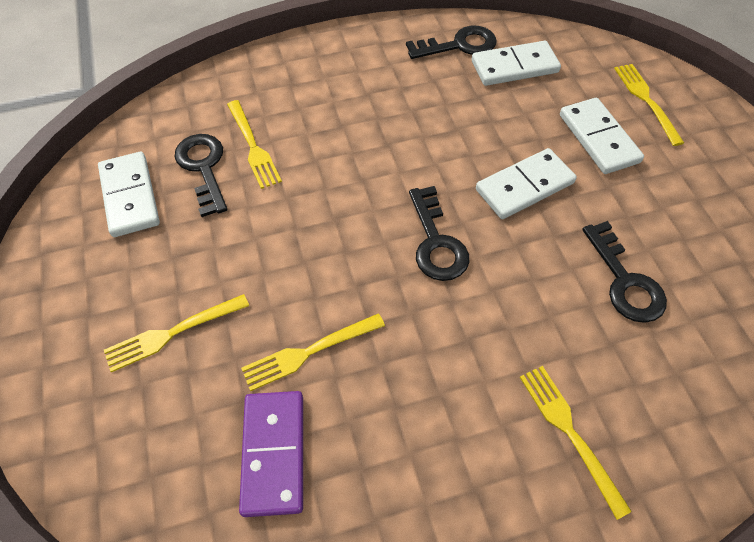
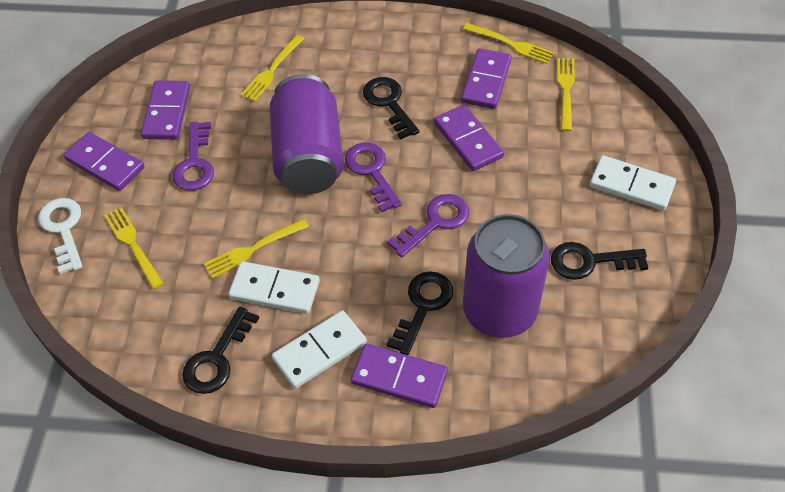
purple can: 0 -> 2
purple domino: 1 -> 5
purple key: 0 -> 3
white domino: 4 -> 3
white key: 0 -> 1

